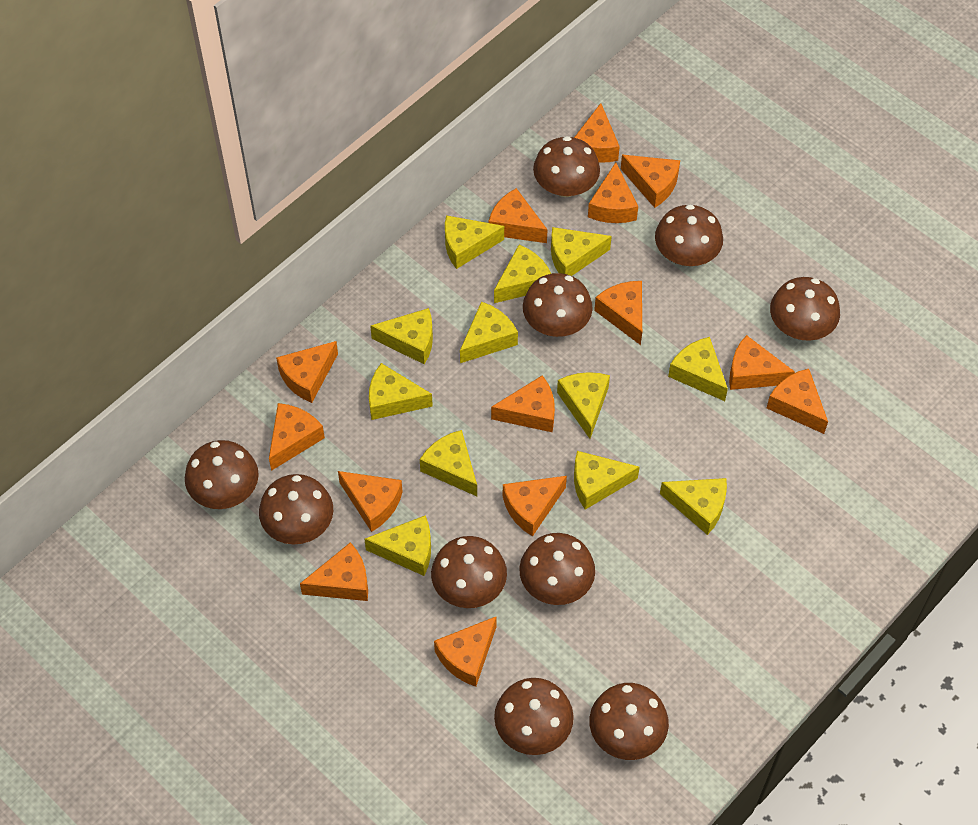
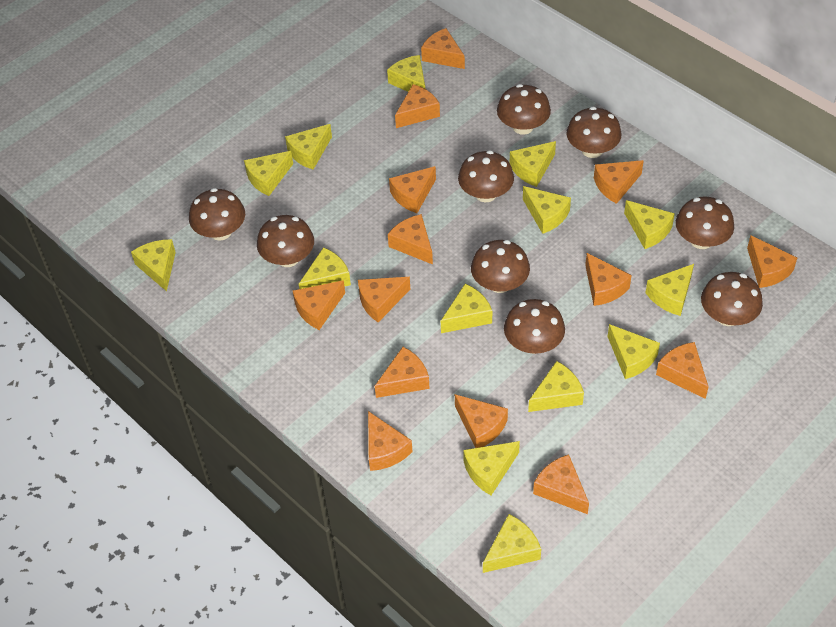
brown mushroom: 10 -> 9
yellow cheese: 12 -> 14

